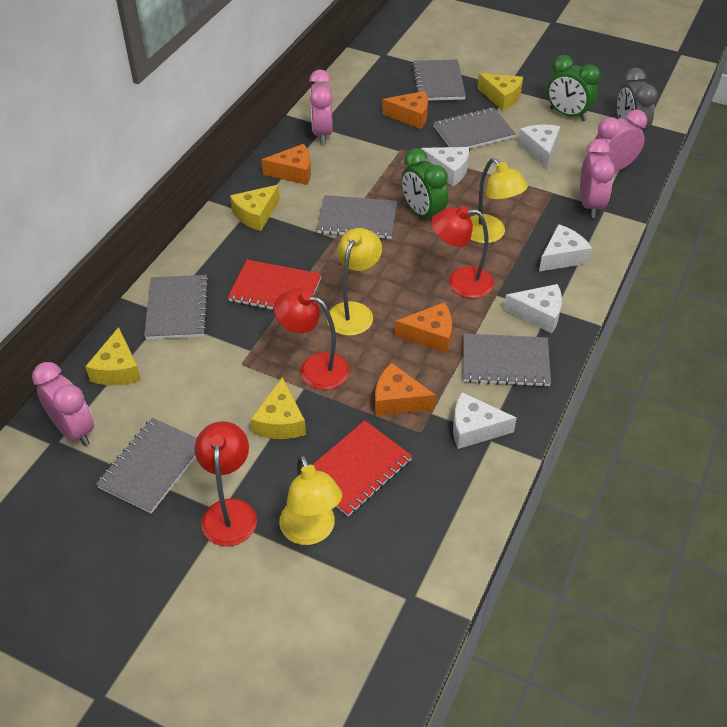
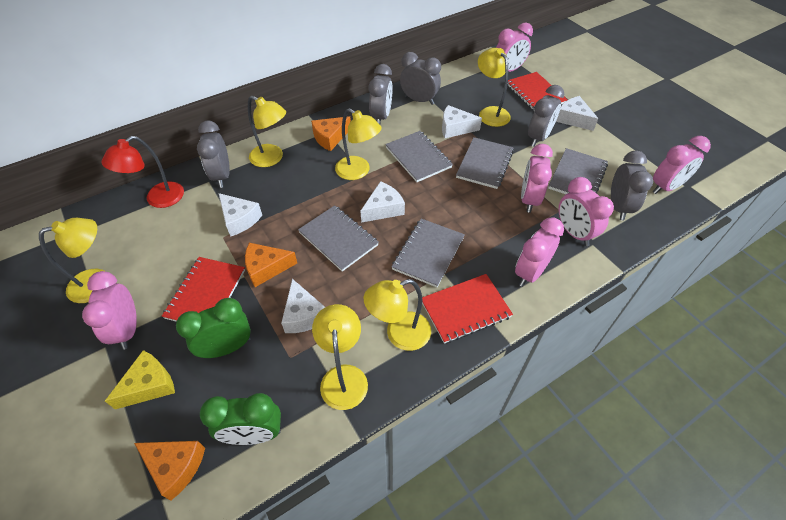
grey clock: 1 -> 5
grey notebook: 6 -> 5
orange cheese: 4 -> 3
pink clock: 4 -> 6
red lamp: 3 -> 1
red notebook: 2 -> 3
yellow cheese: 4 -> 1
yellow lamp: 3 -> 6

